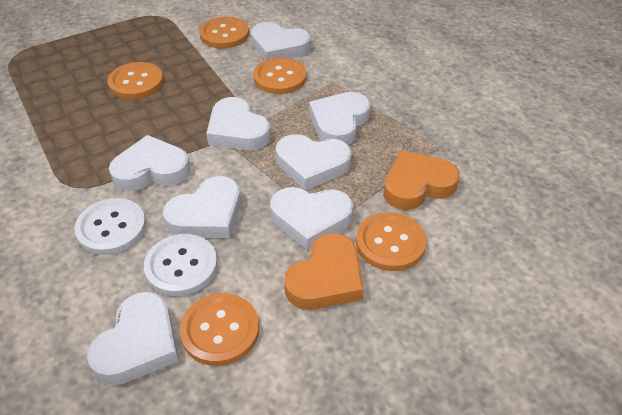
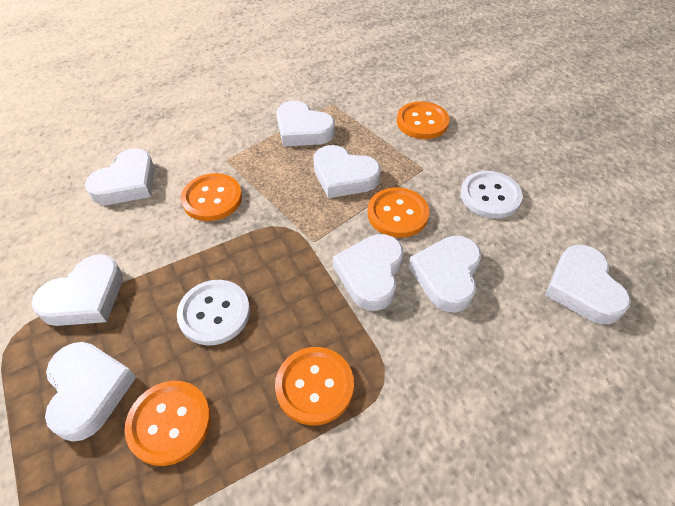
orange heart: 2 -> 0

